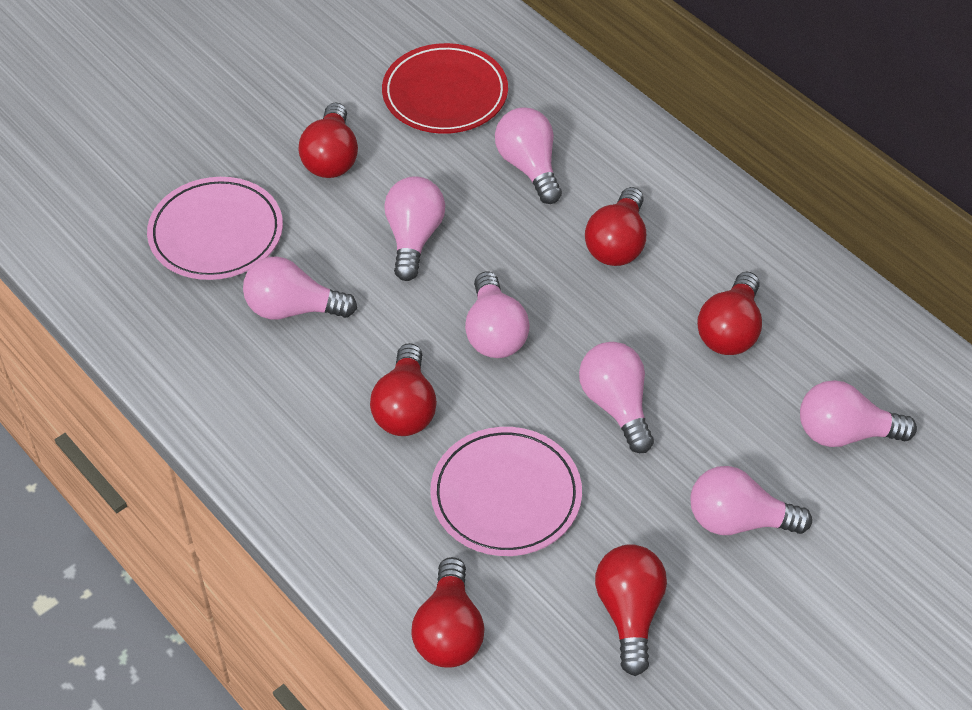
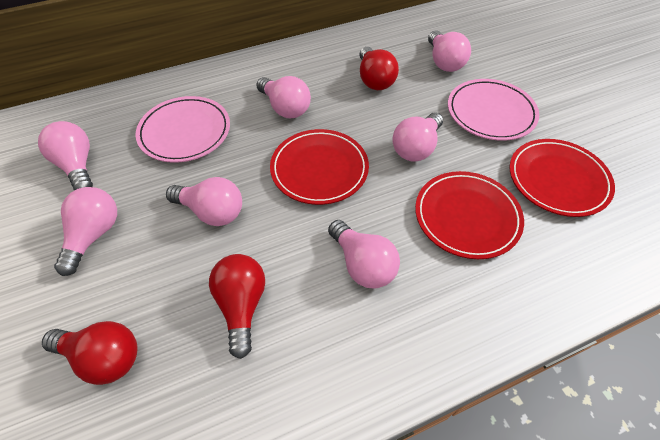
red light bulb: 6 -> 3
red plate: 1 -> 3

